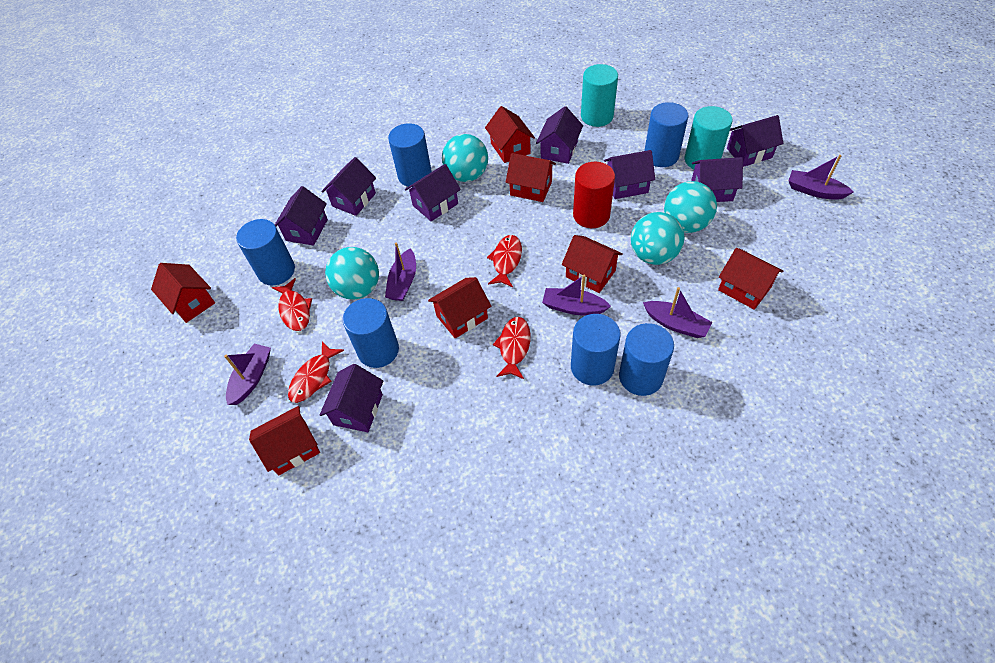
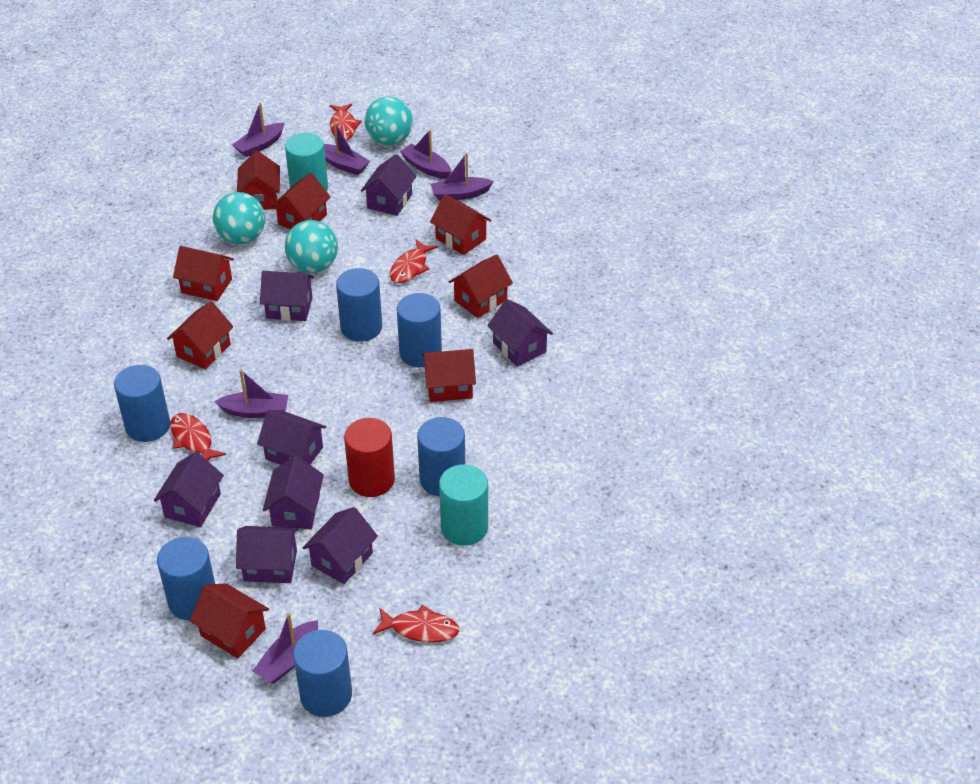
purple boat: 5 -> 6
red house: 7 -> 8
turquoise ball: 4 -> 3

